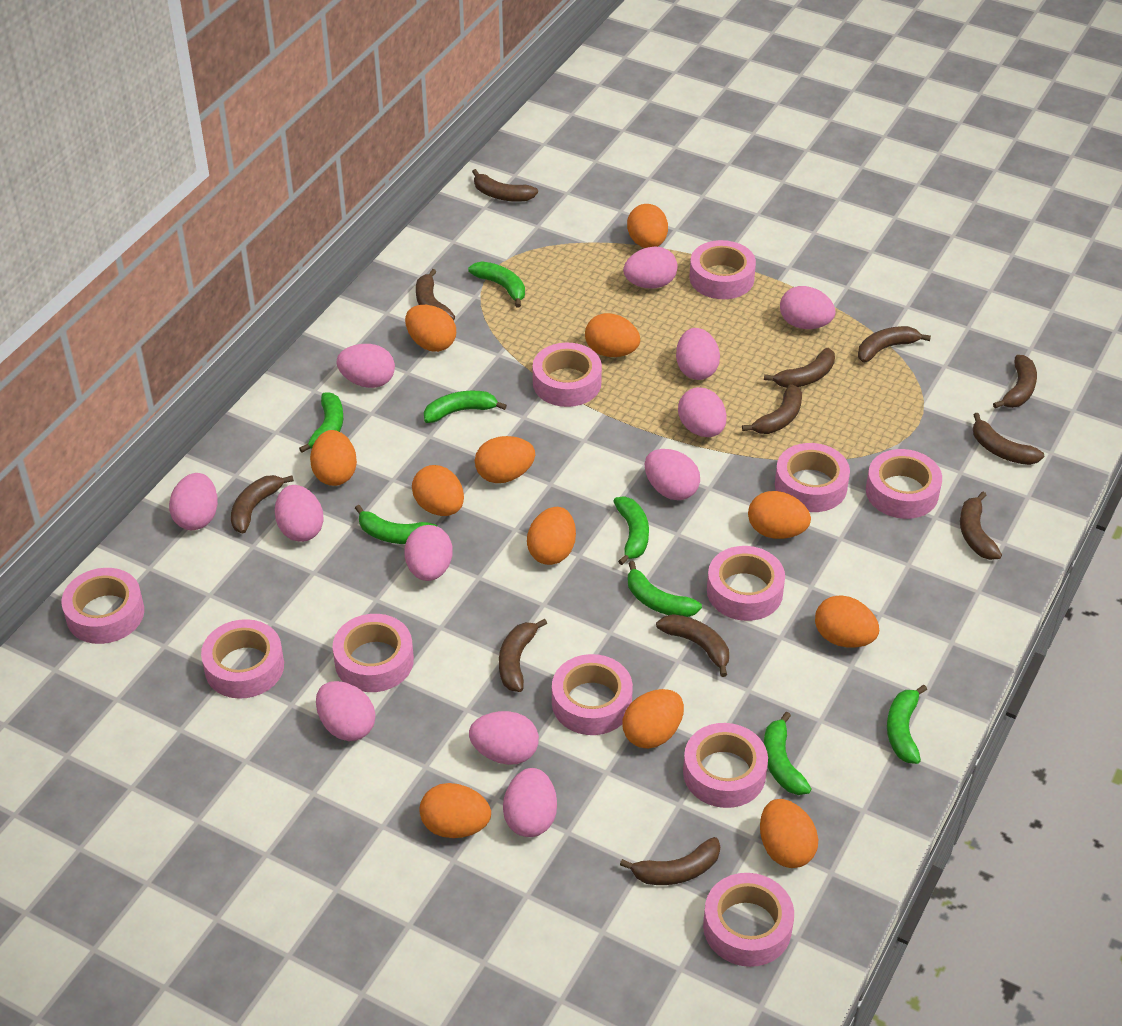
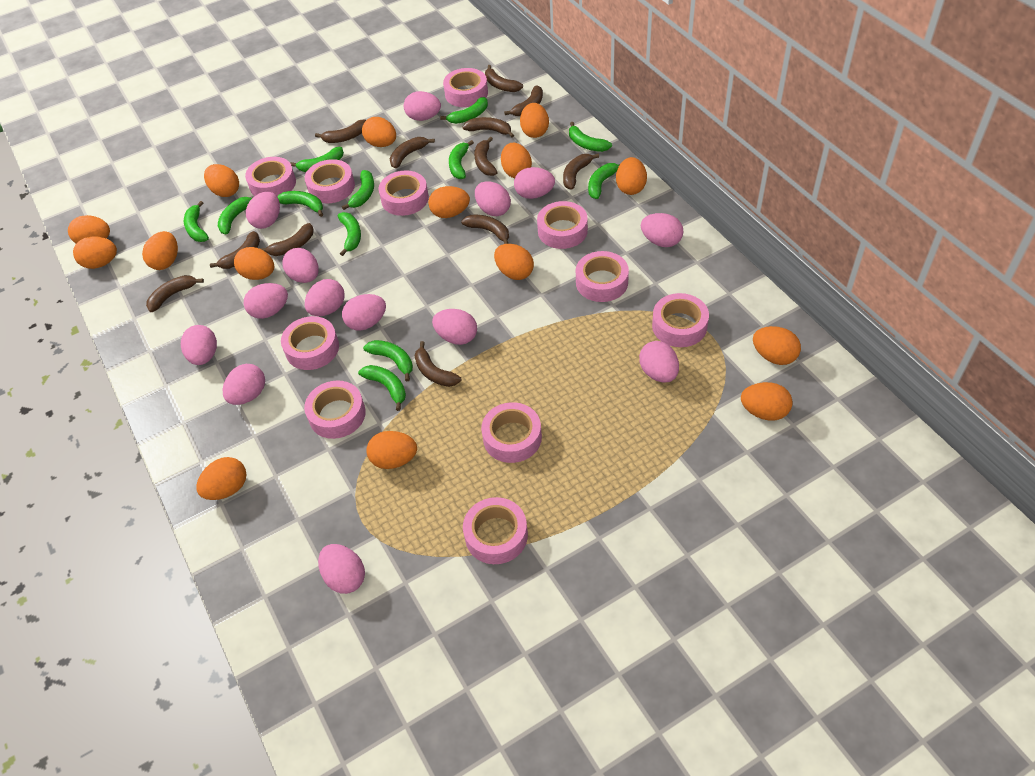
green banana: 8 -> 12
orange egg: 12 -> 15
pink egg: 12 -> 14

